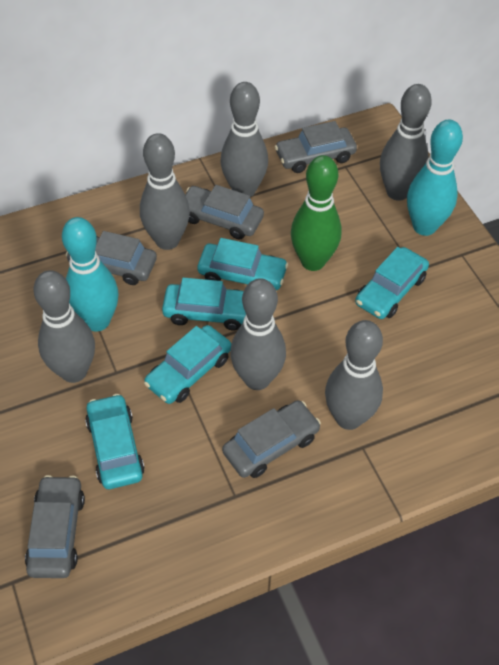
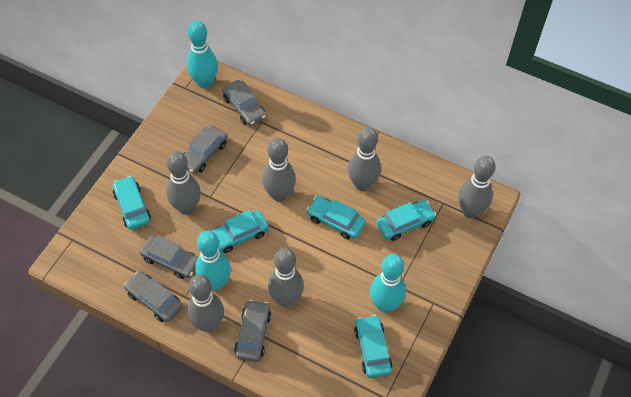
green bowling pin: 1 -> 0
turquoise bowling pin: 2 -> 3

